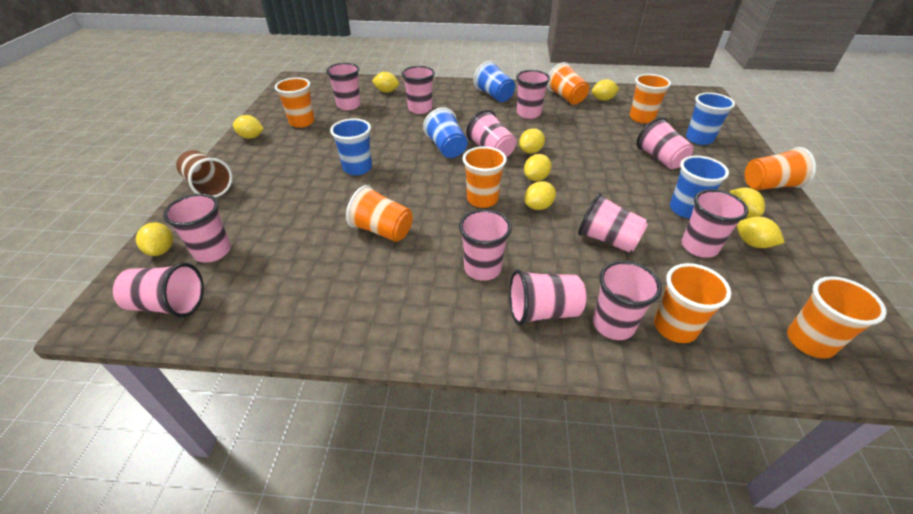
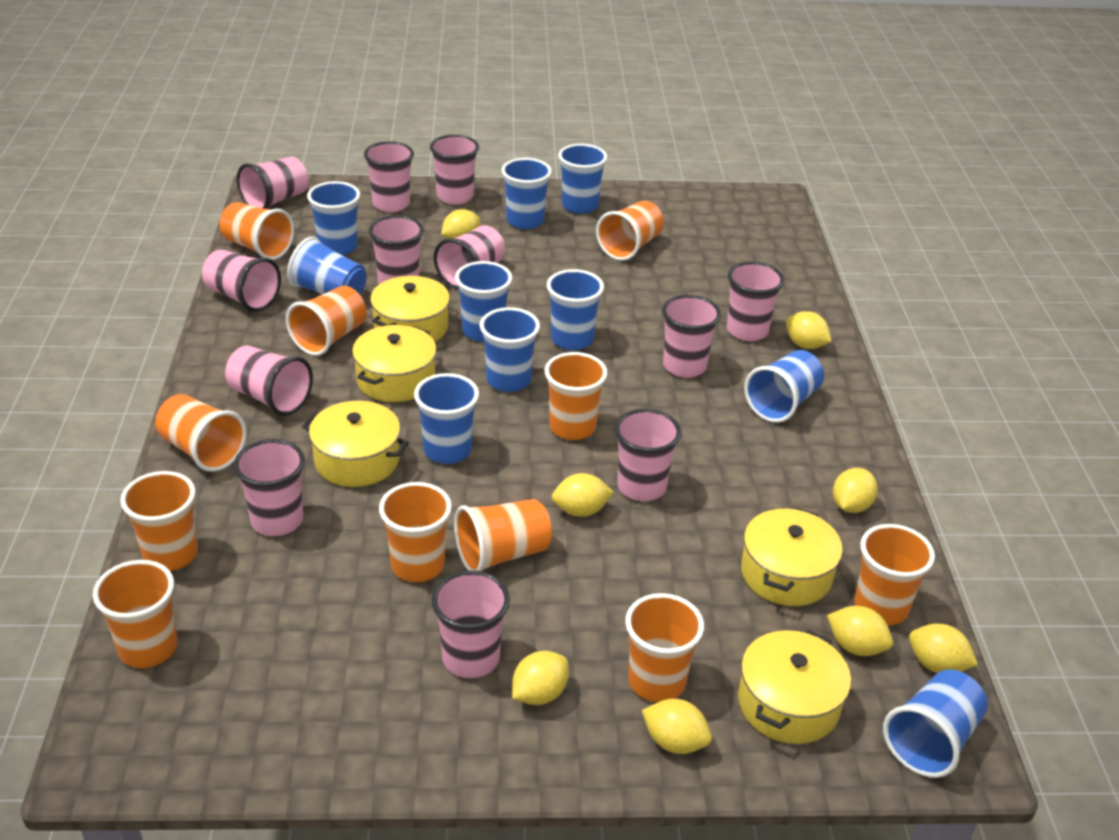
blue cup: 5 -> 10
brown cup: 1 -> 0
orange cup: 8 -> 11
yellow lemon: 9 -> 8
yellow pot: 0 -> 5

